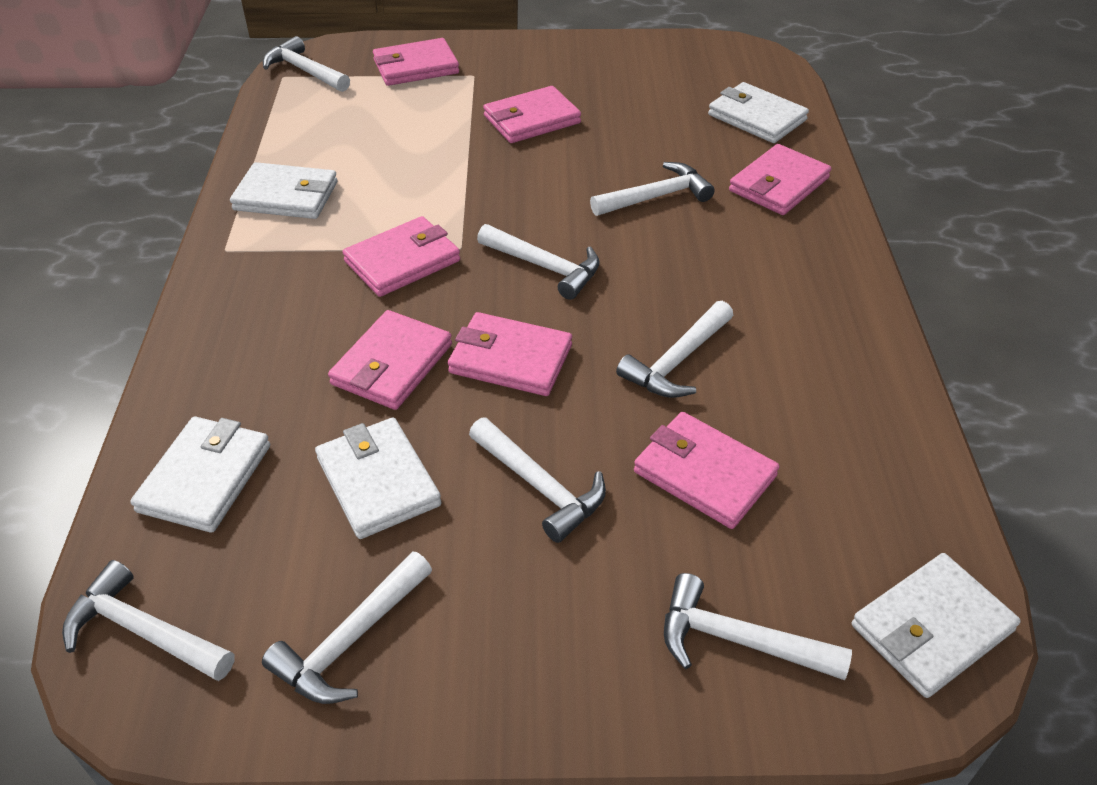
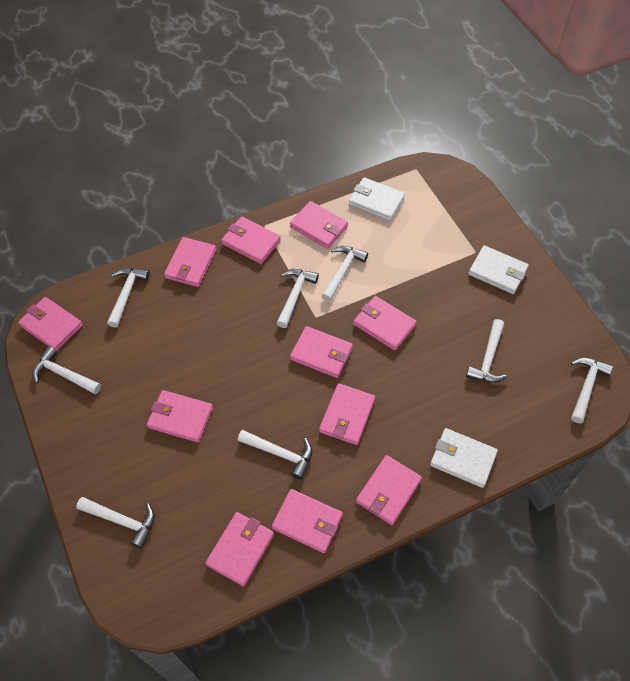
pink wallet: 7 -> 11
white wallet: 5 -> 3

